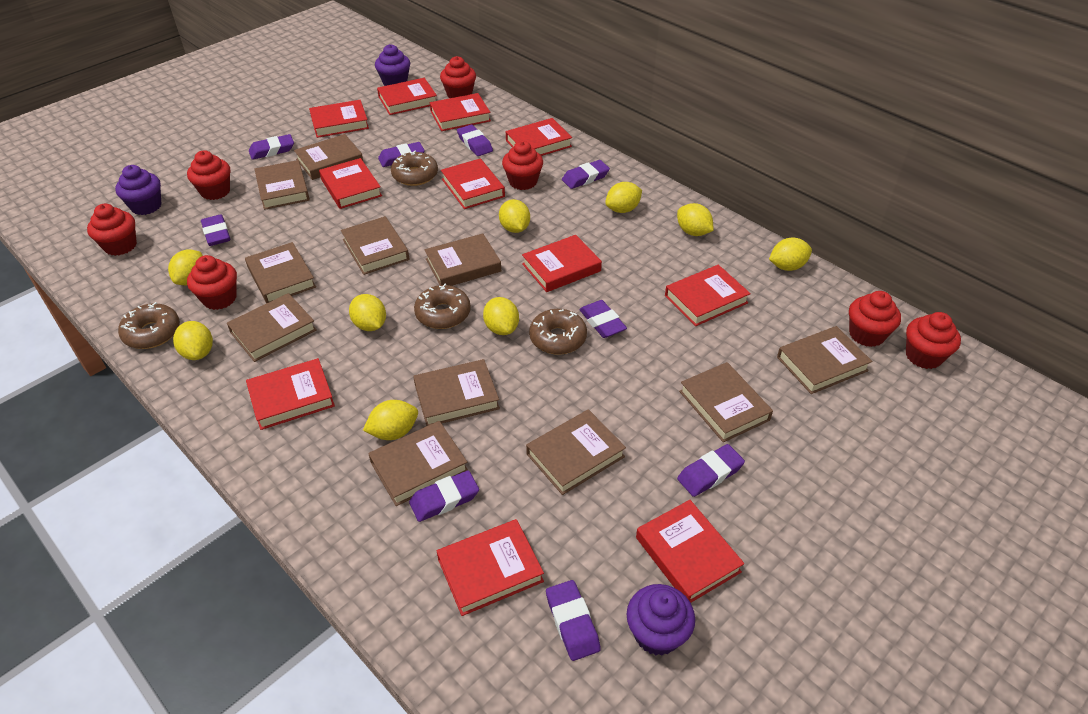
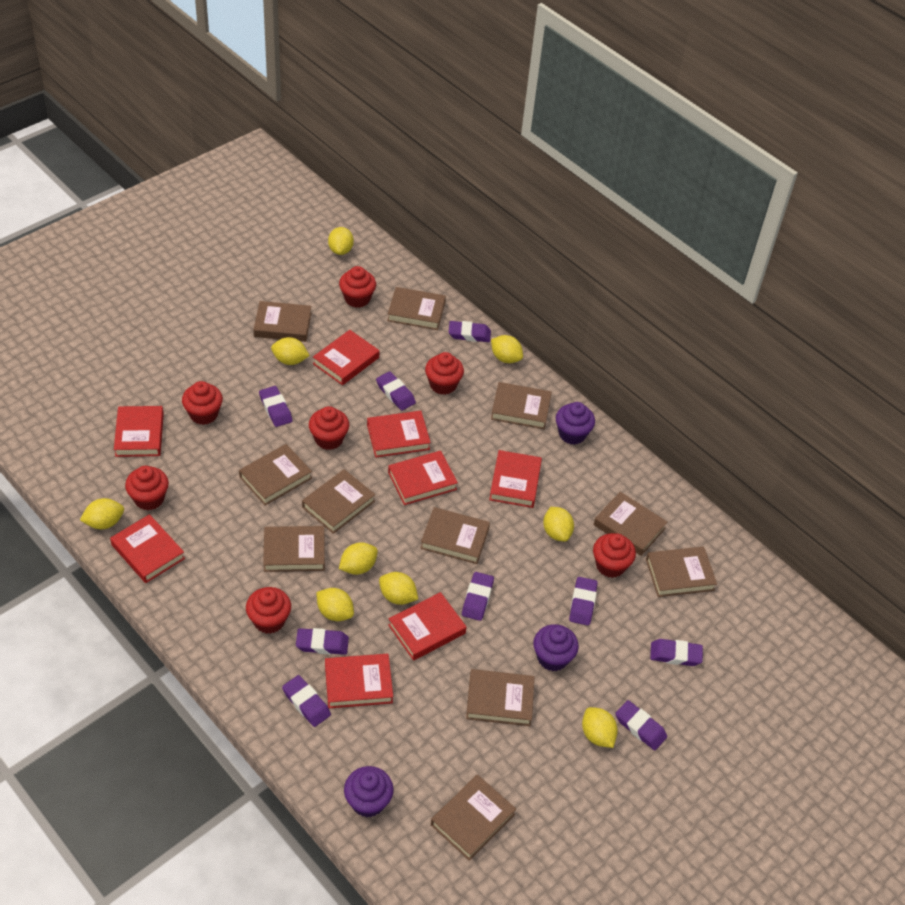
brown donut: 4 -> 0
red book: 11 -> 8

